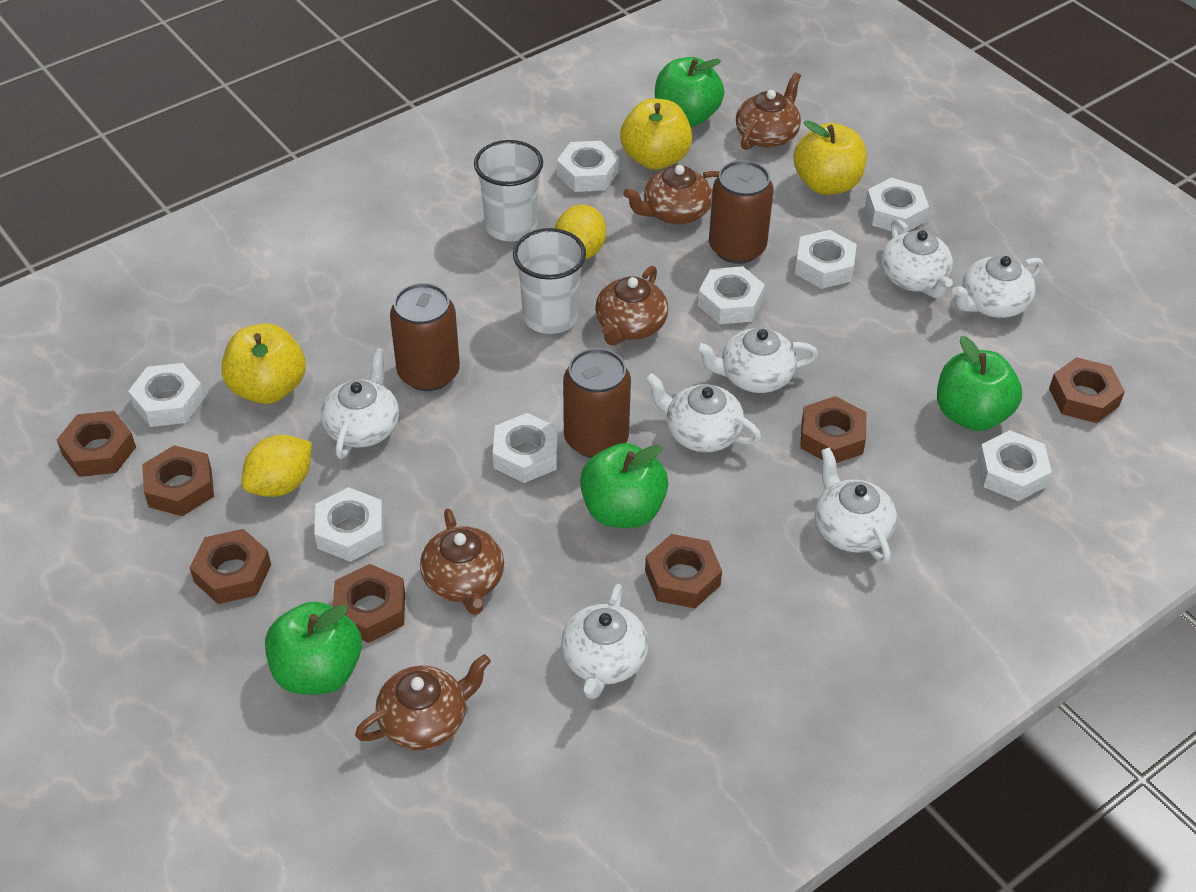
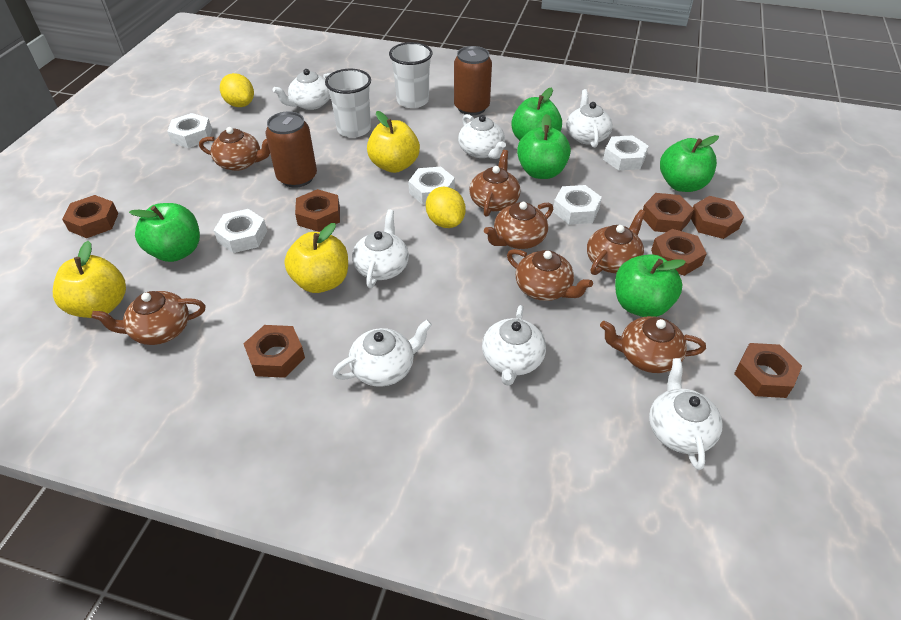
brown can: 3 -> 2
brown teapot: 5 -> 7
green apple: 4 -> 5
white nut: 8 -> 5

